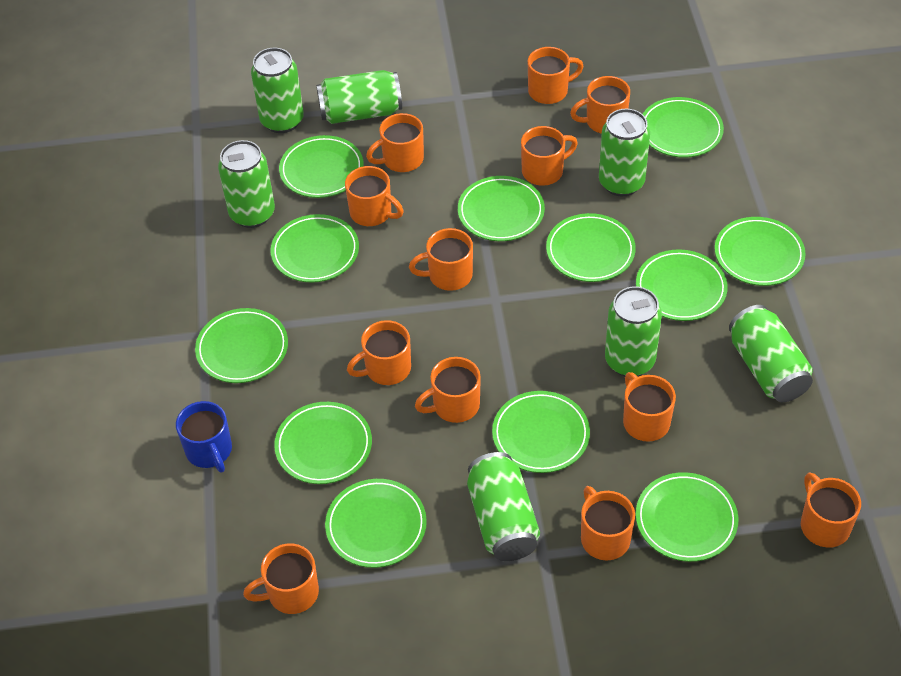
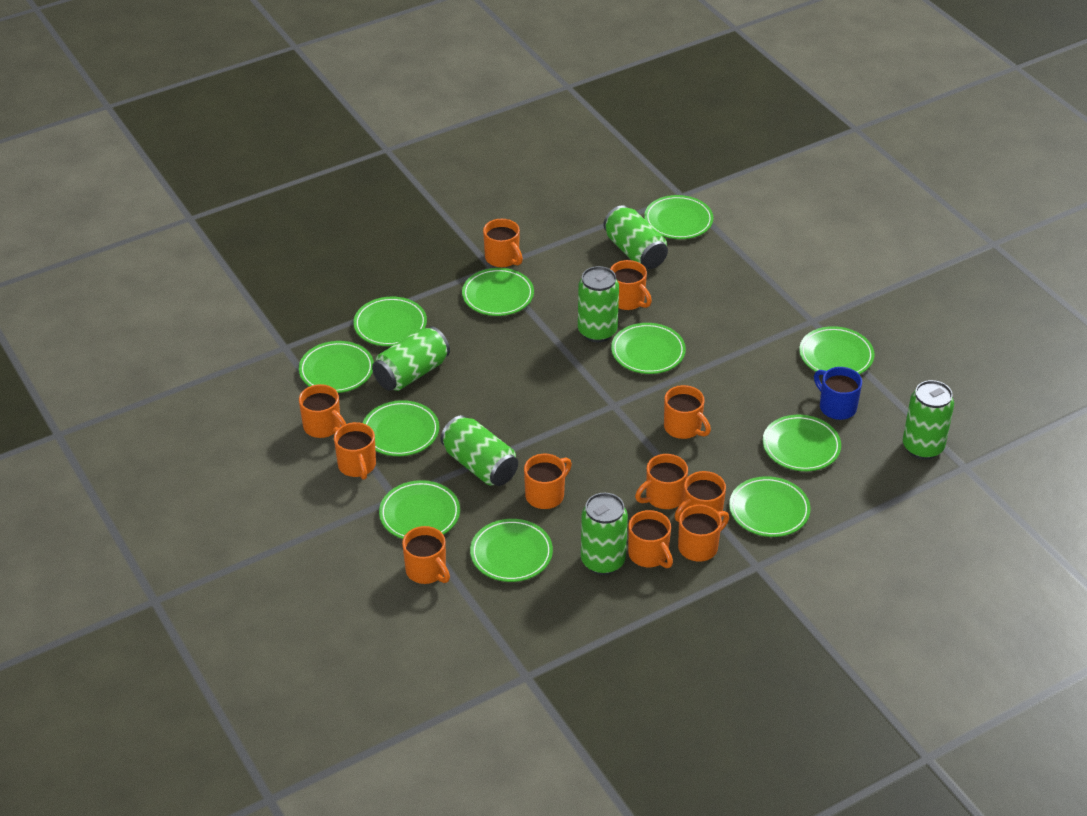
green can: 7 -> 6
green plate: 12 -> 11
orange mug: 12 -> 11

